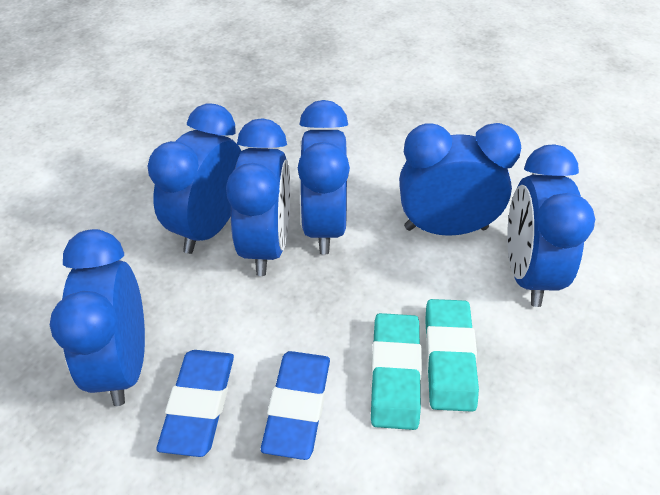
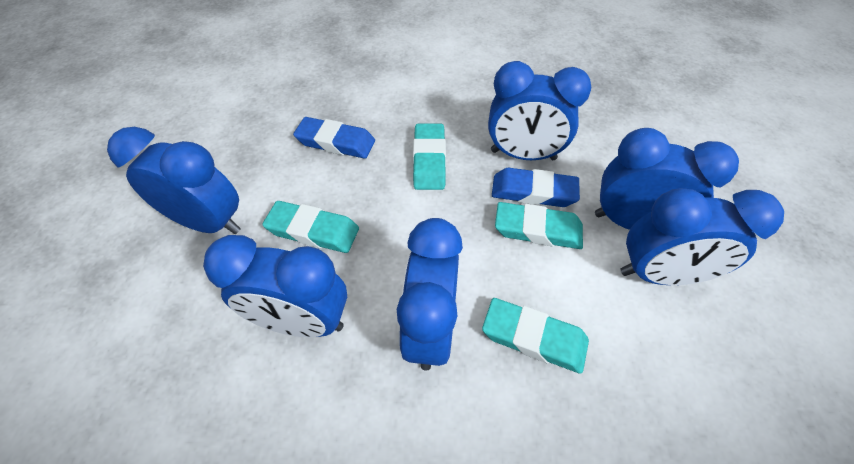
turquoise eraser: 2 -> 4

